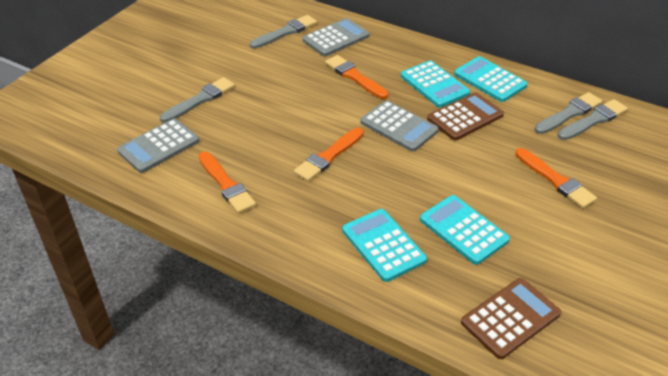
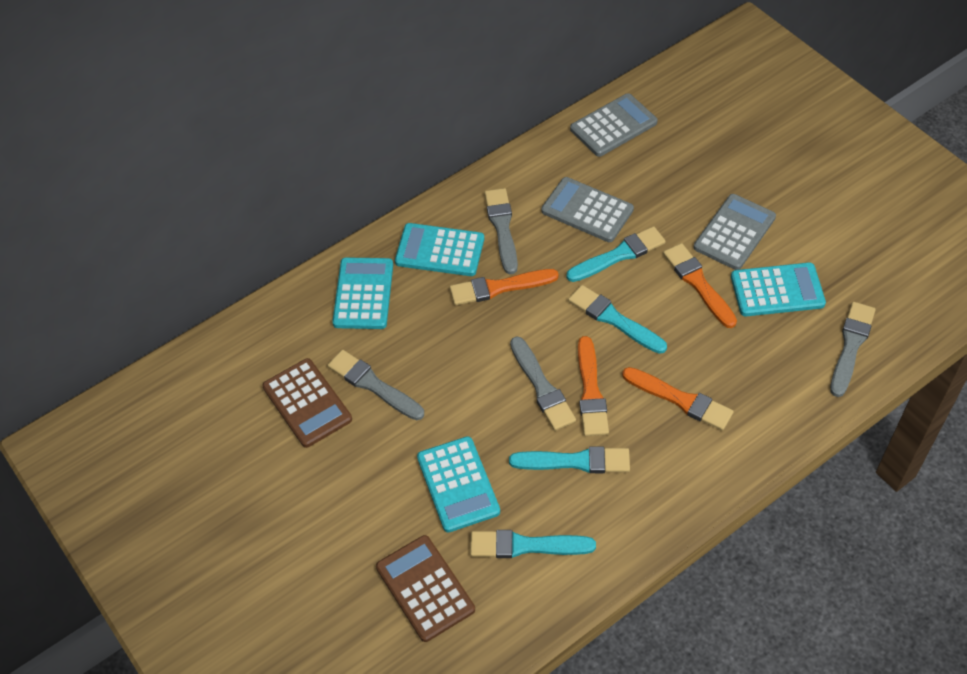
turquoise brush: 0 -> 4

